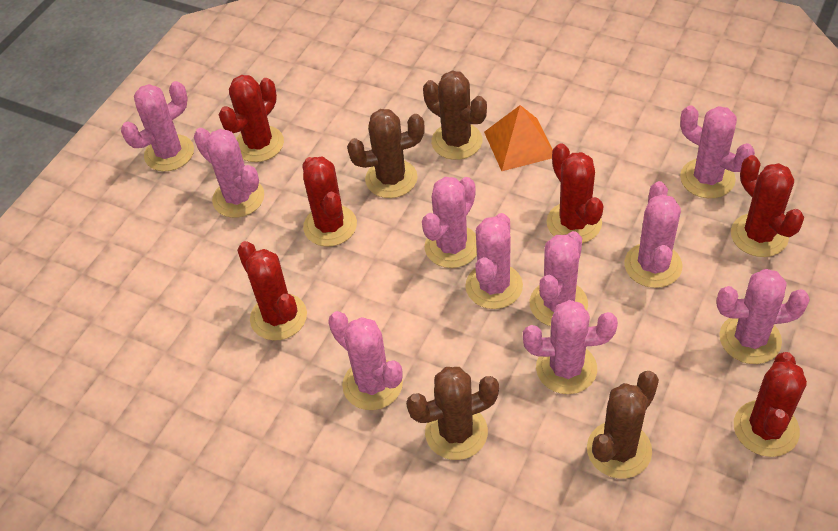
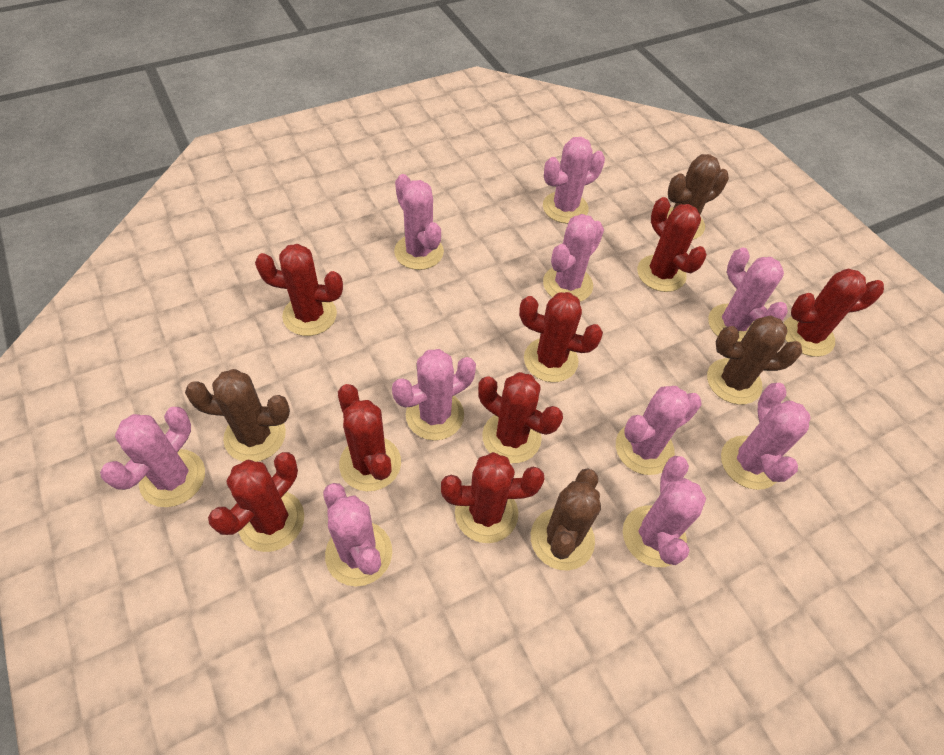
orange pyramid: 1 -> 0
red cactus: 6 -> 8

